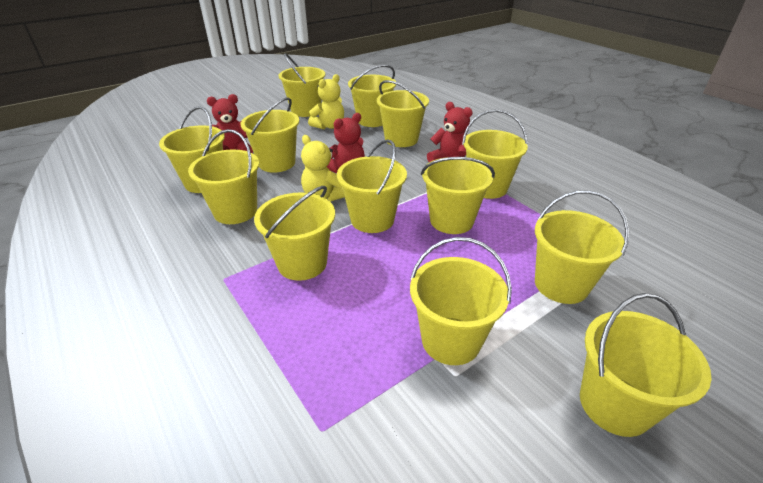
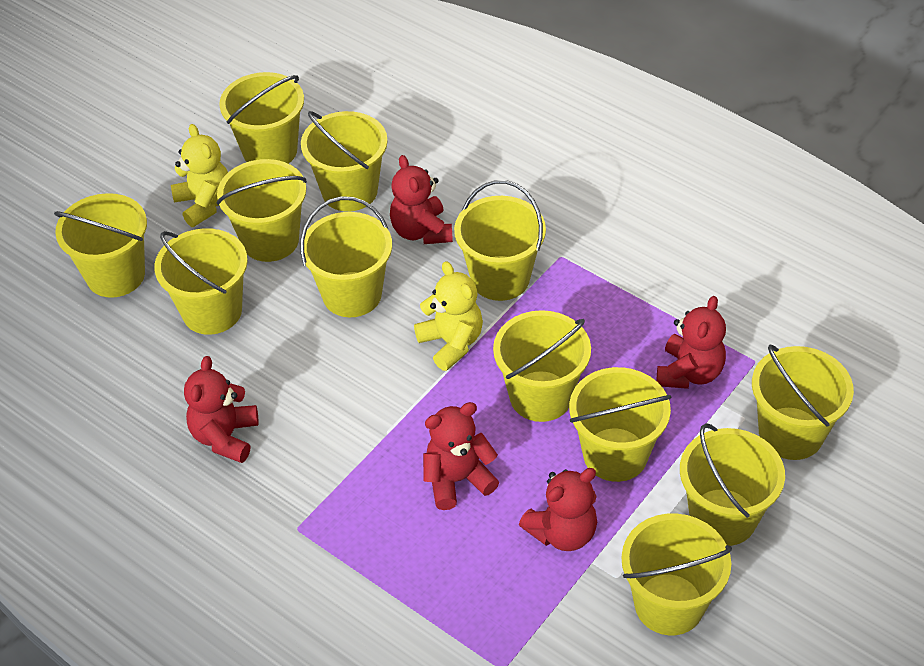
red teddy bear: 3 -> 5
yellow bucket: 13 -> 12

